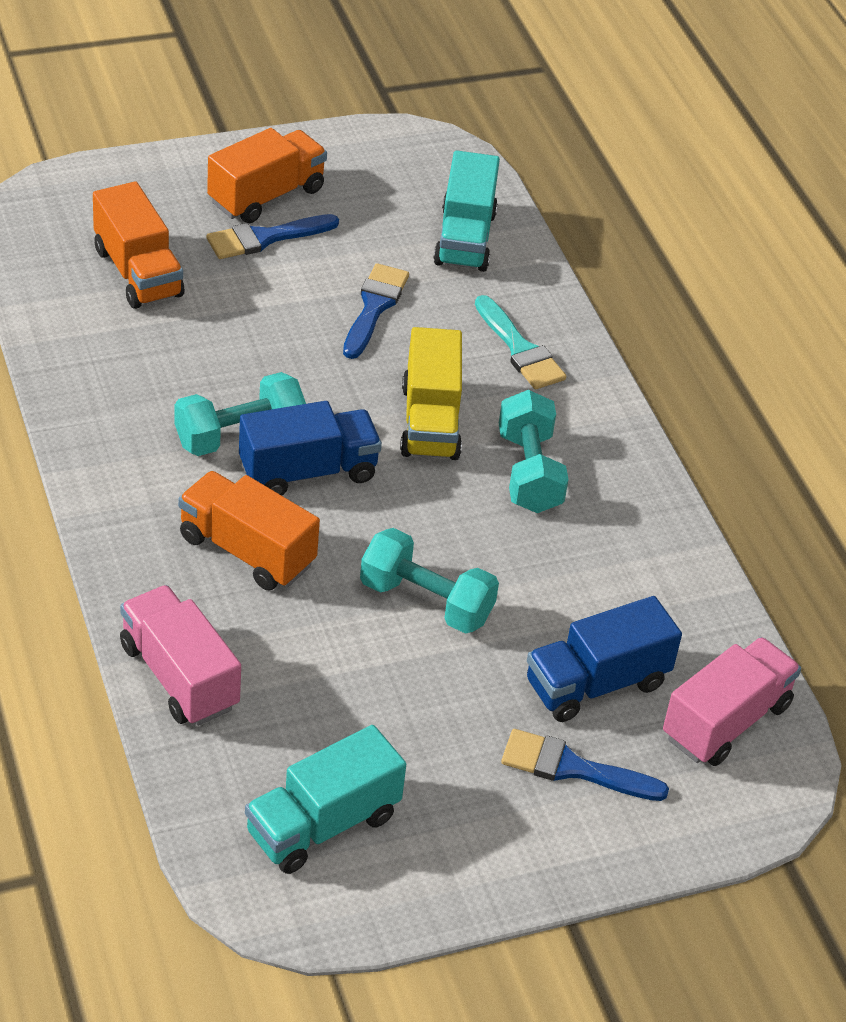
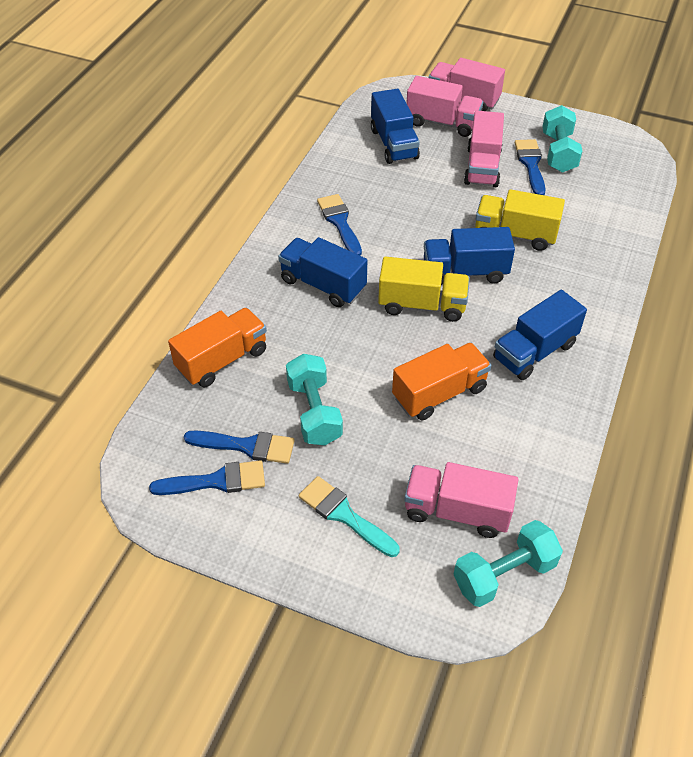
blue brush: 3 -> 4
blue truck: 2 -> 4
orange truck: 3 -> 2
pink truck: 2 -> 4
turquoise truck: 2 -> 0
yellow truck: 1 -> 2

